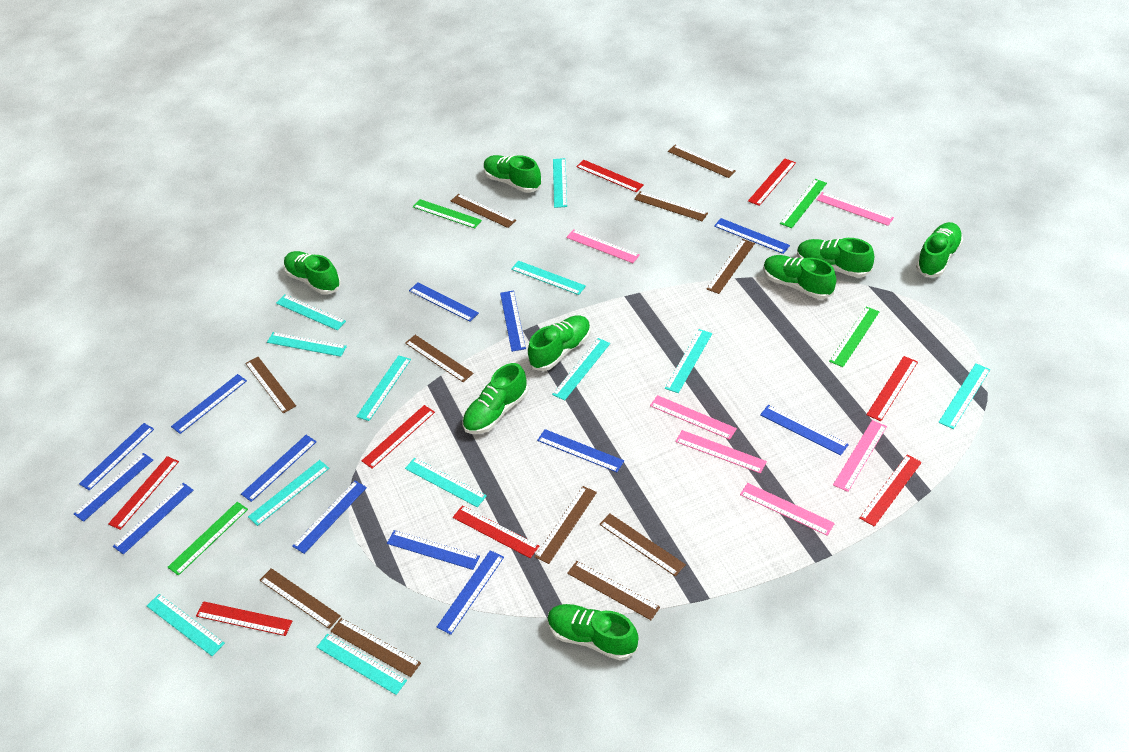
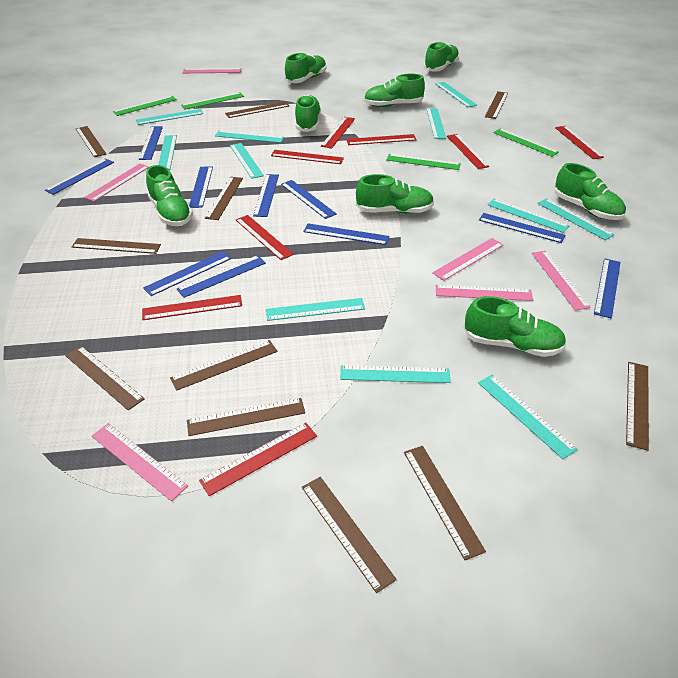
blue ruler: 13 -> 10
turquoise ruler: 12 -> 11

